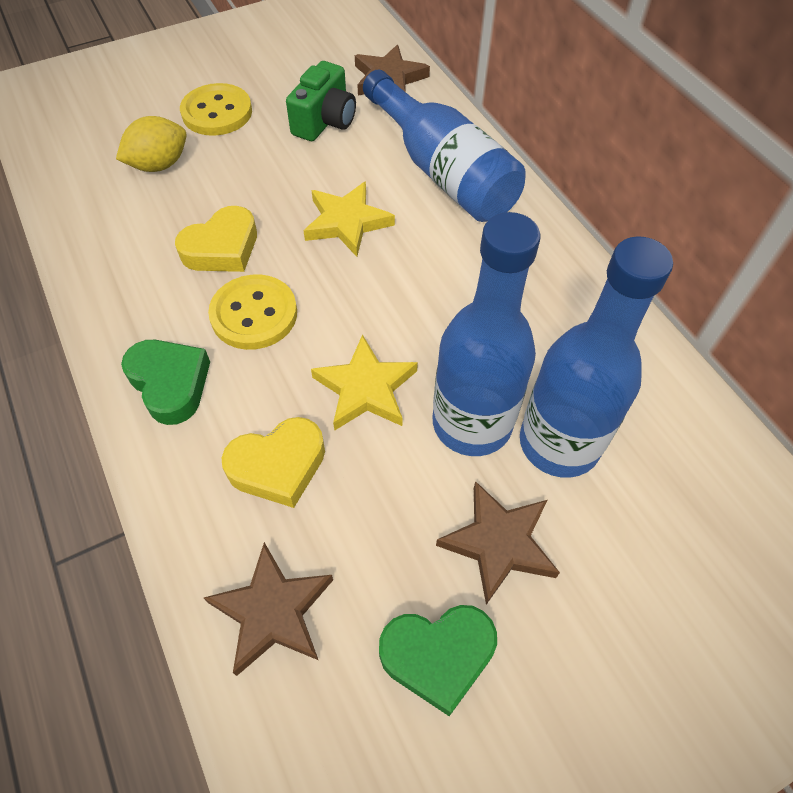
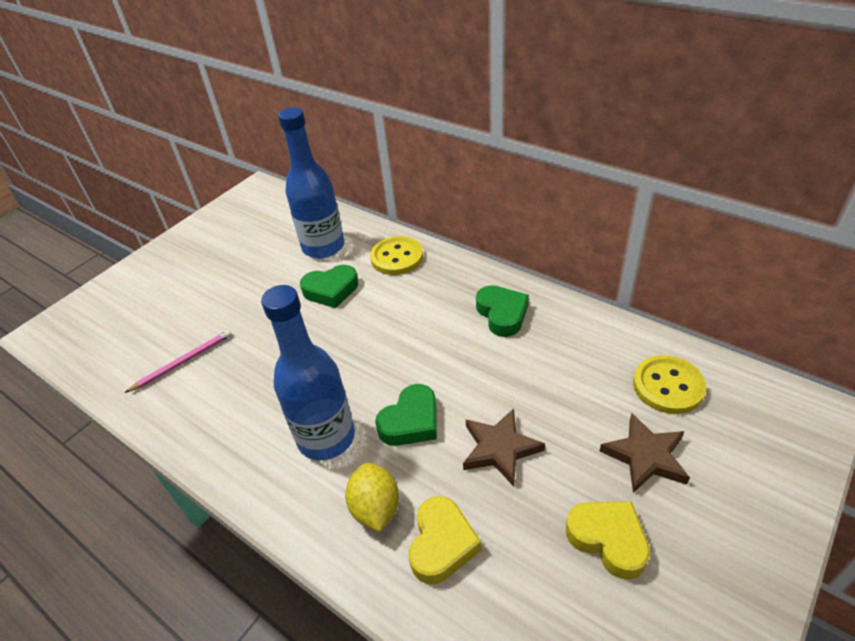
blue bottle: 3 -> 2
brown star: 3 -> 2
green camera: 1 -> 0
green heart: 2 -> 3
pink pencil: 0 -> 1
yellow star: 2 -> 0

